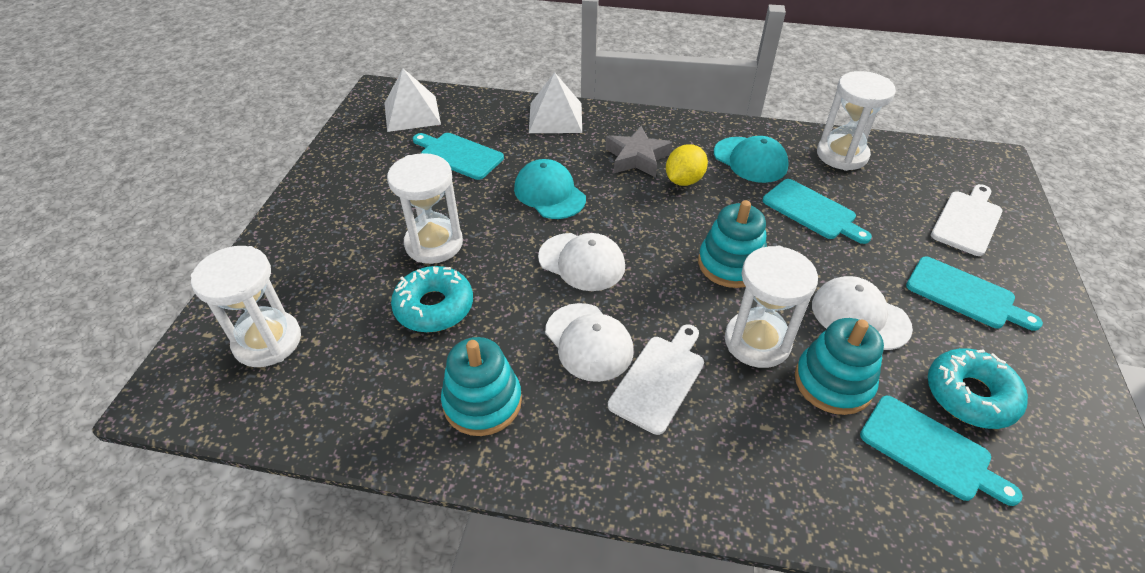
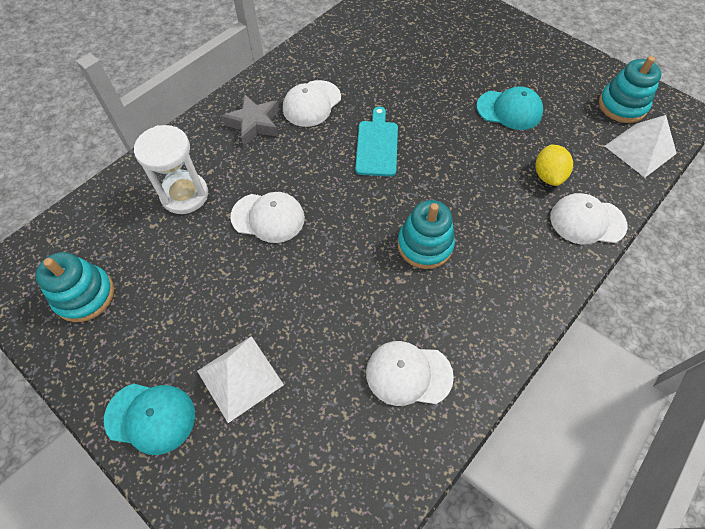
turquoise cutting board: 4 -> 1
turquoise donut: 2 -> 0
white cap: 3 -> 4
white cutting board: 2 -> 0
white hourglass: 4 -> 1

